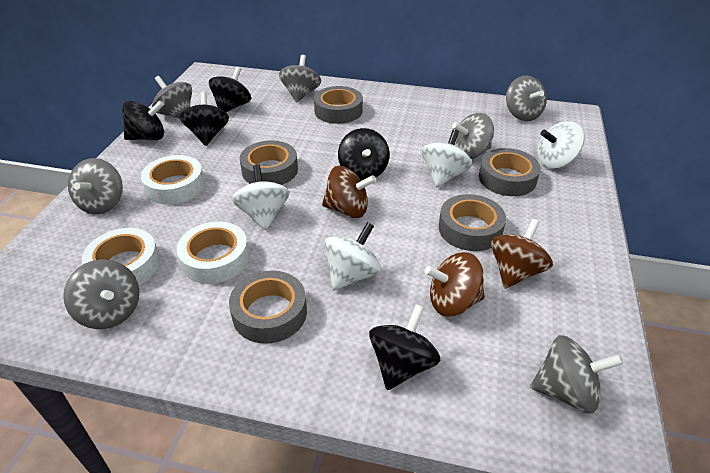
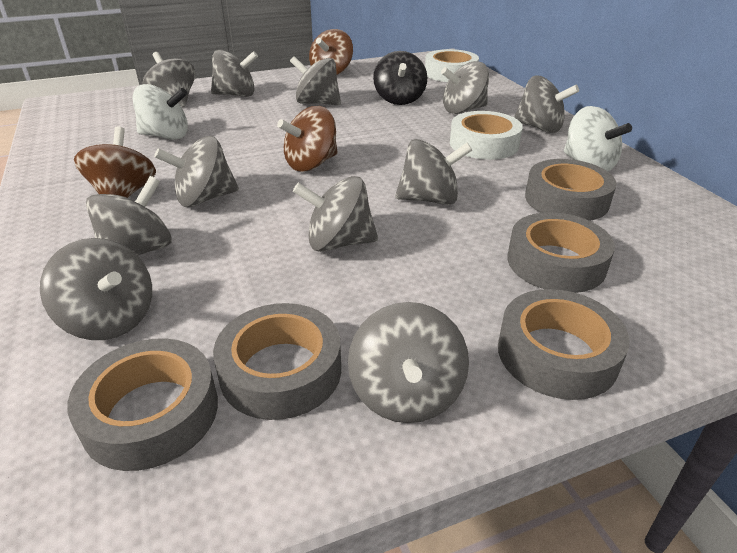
black spinning top: 5 -> 1
grey spinning top: 7 -> 11
white spinning top: 4 -> 2
white tape: 3 -> 2

